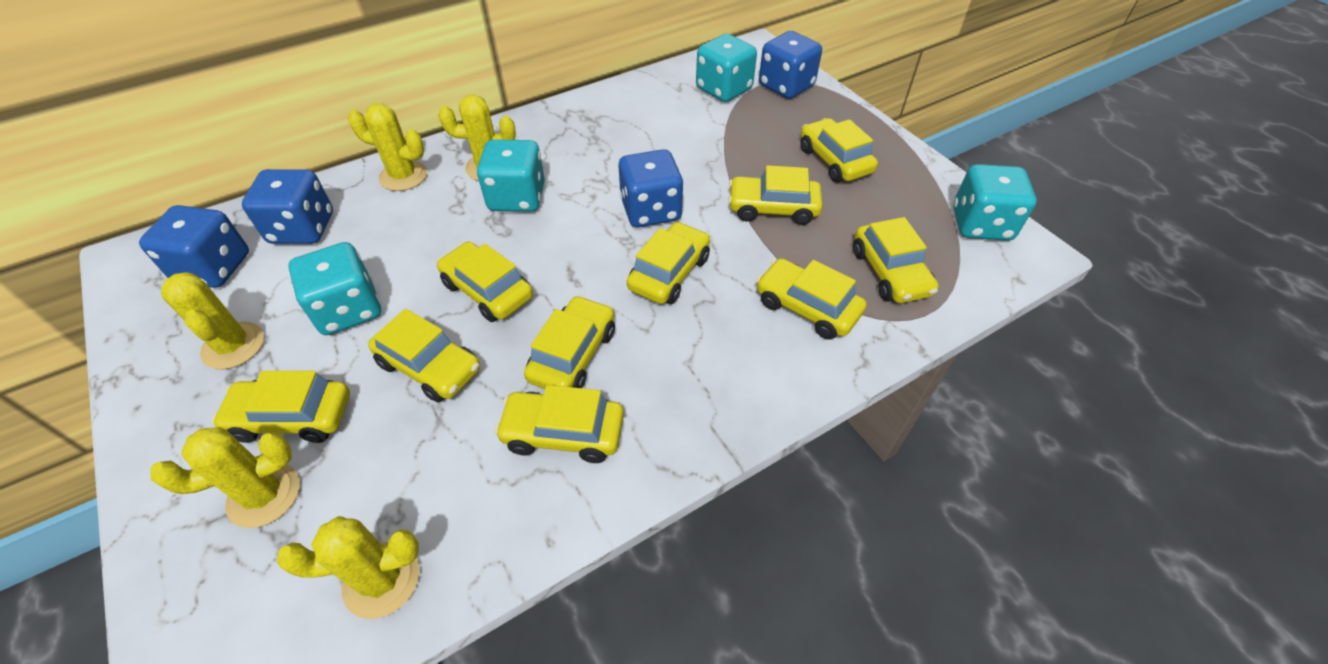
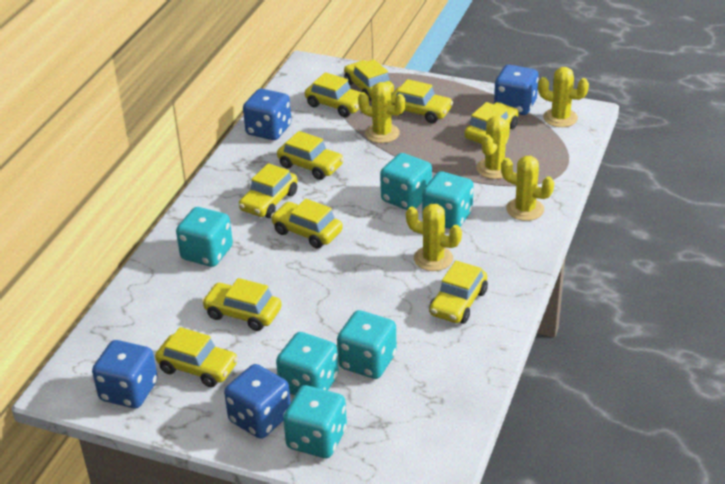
turquoise dice: 4 -> 6

